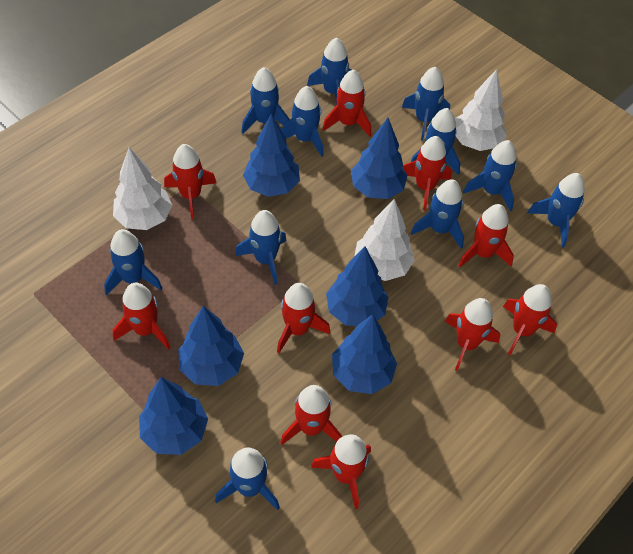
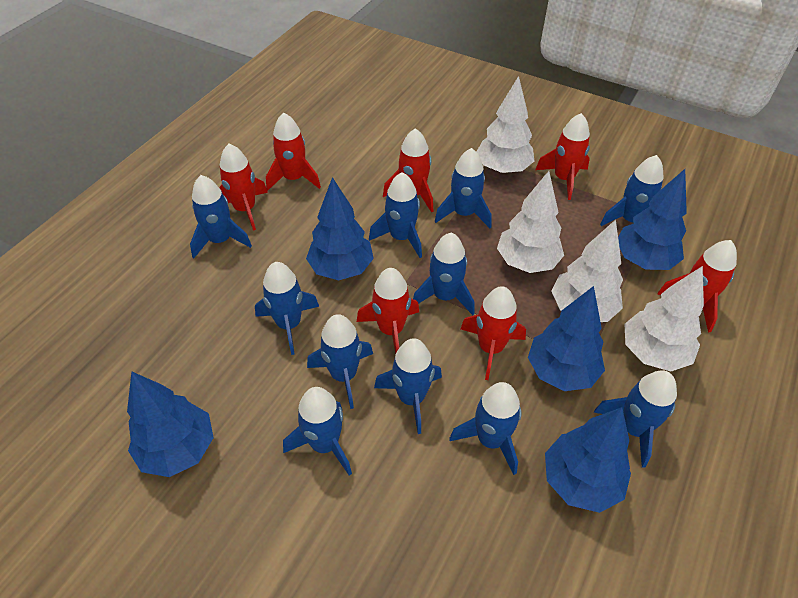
blue tree: 6 -> 5
red rocket: 10 -> 7
white tree: 3 -> 4

